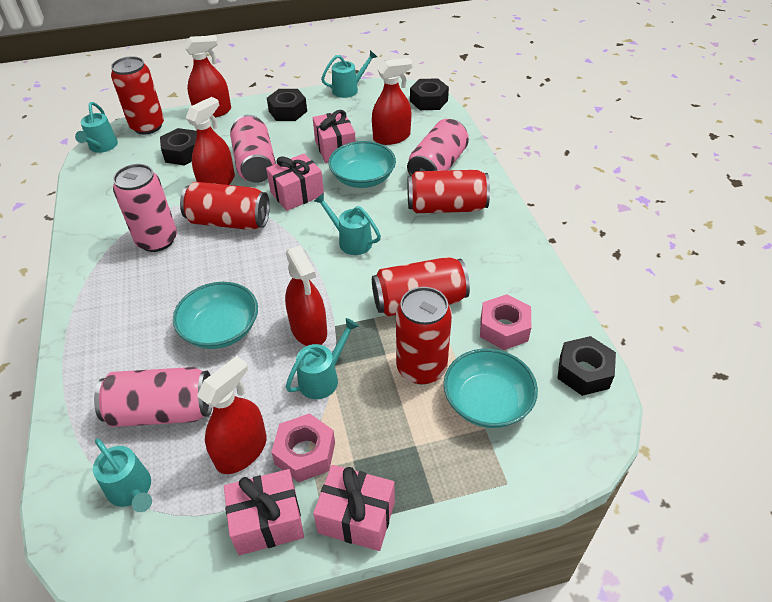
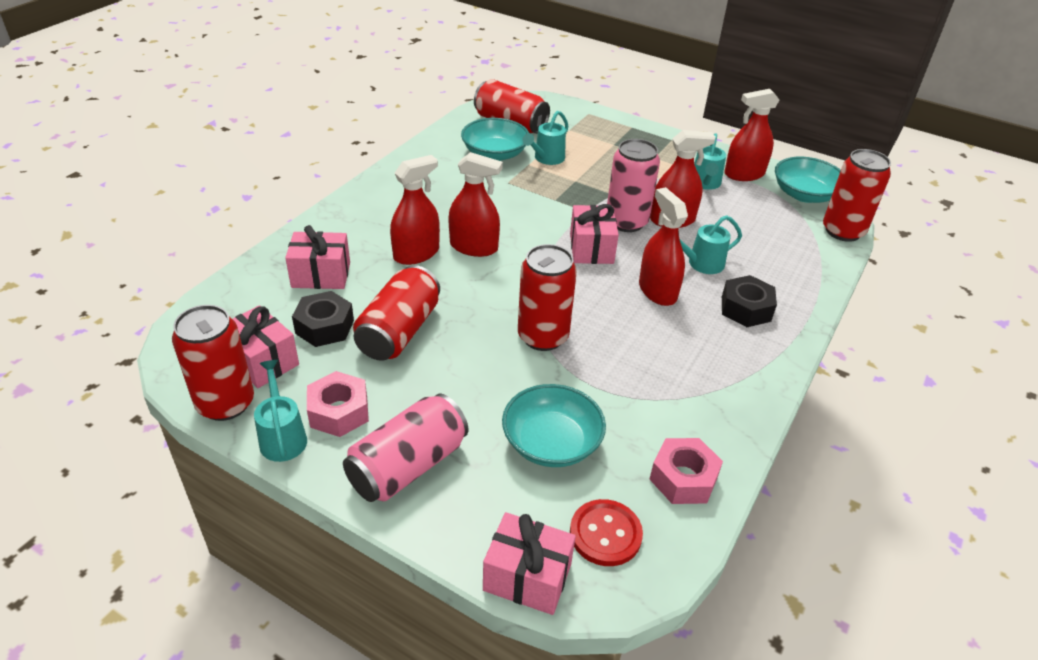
black nut: 4 -> 2
pink can: 4 -> 2
red button: 0 -> 1
turquoise watering can: 5 -> 4

